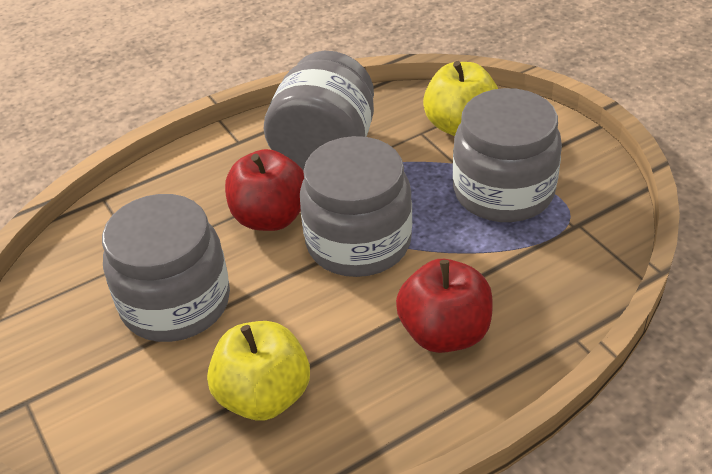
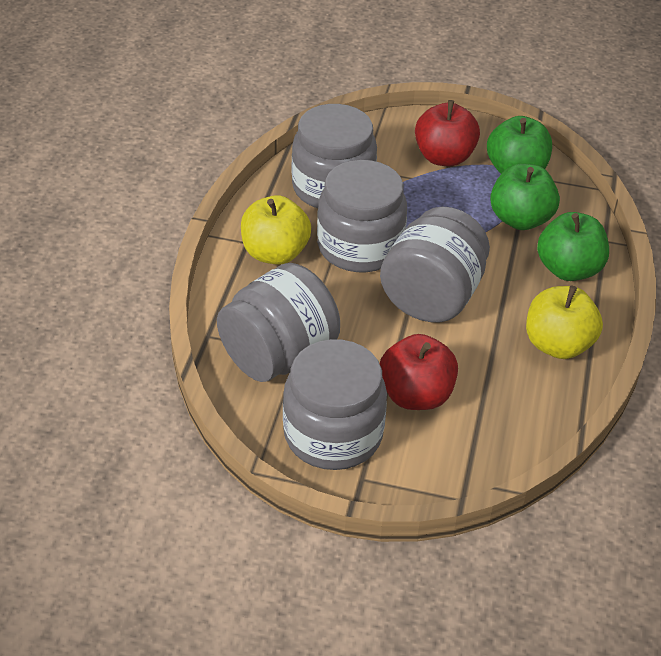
green apple: 0 -> 3
grey jar: 4 -> 5

